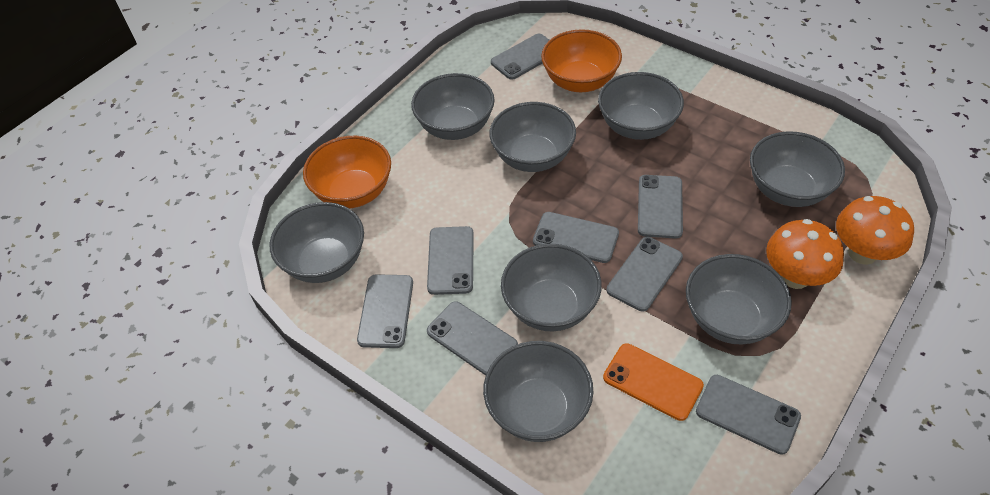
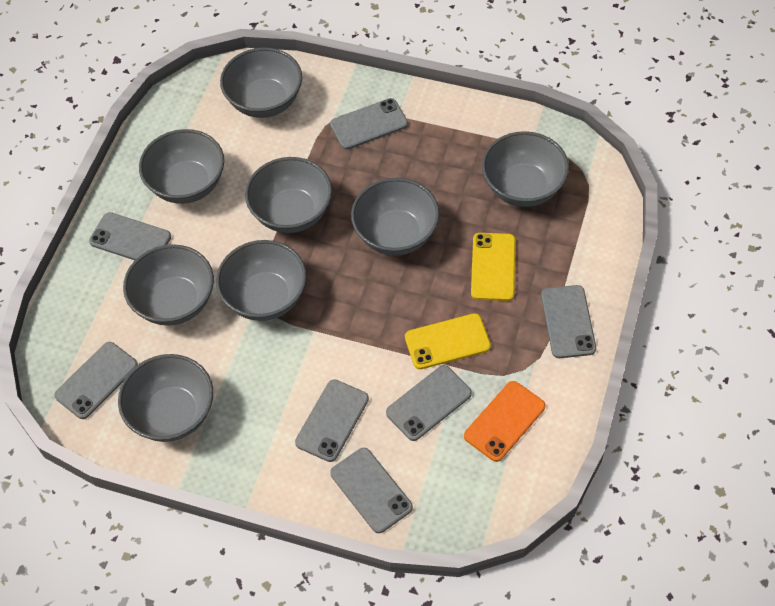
grey phone: 8 -> 7
orange bowl: 2 -> 0
orange mushroom: 2 -> 0
yellow phone: 0 -> 2

